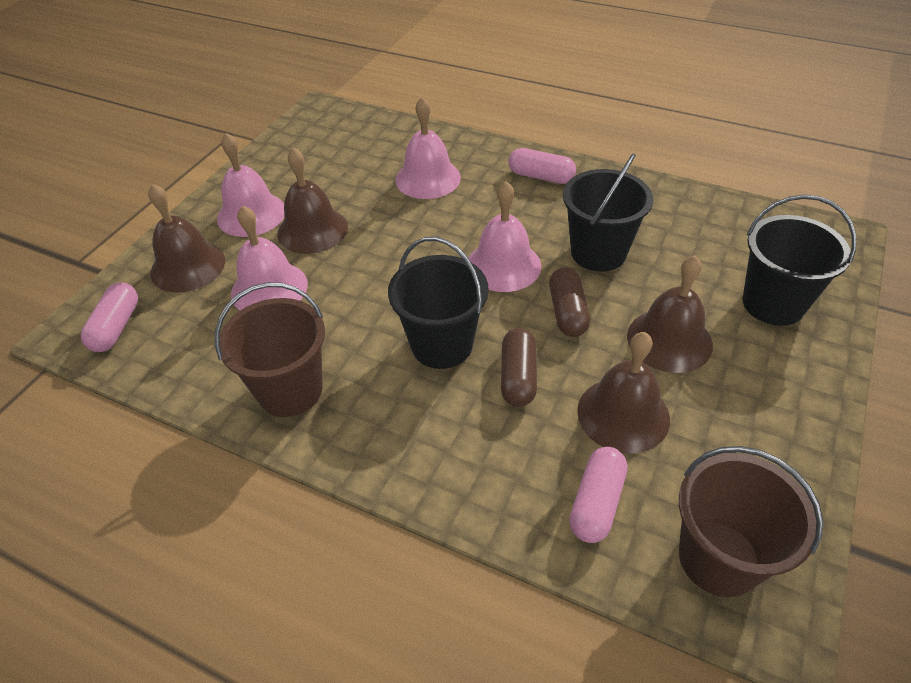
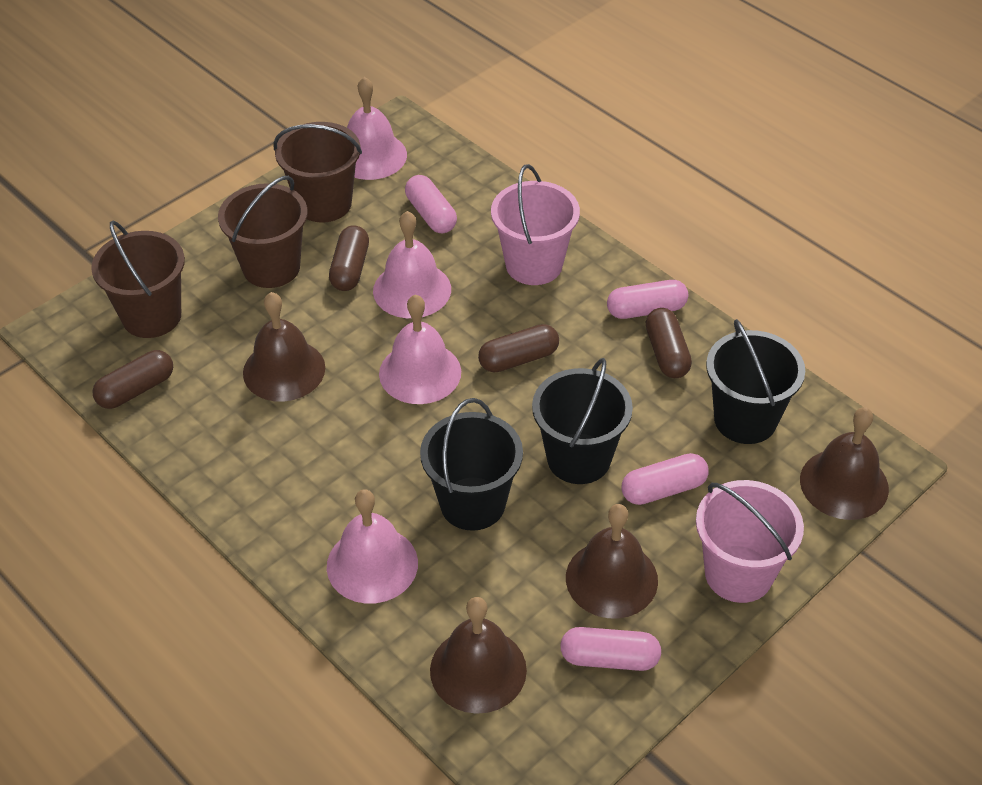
brown bucket: 2 -> 3
brown capsule: 2 -> 4
pink bucket: 0 -> 2
pink capsule: 3 -> 4

